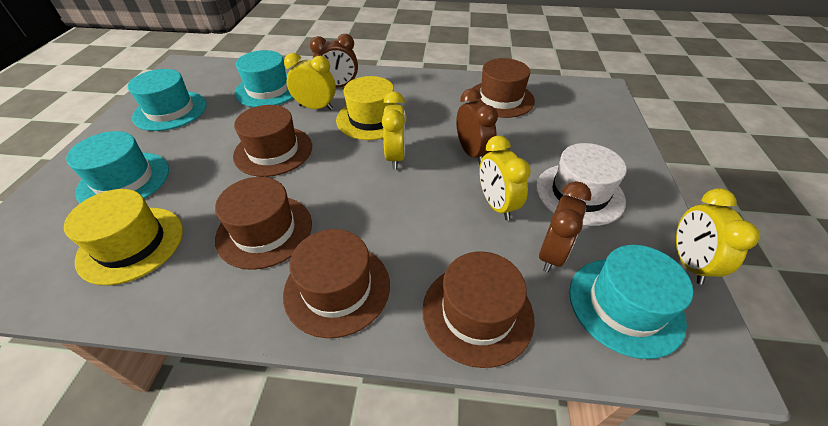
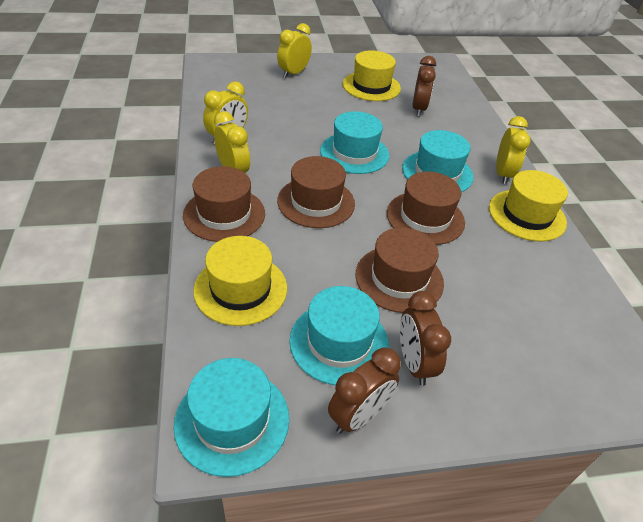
brown hat: 5 -> 4
white hat: 1 -> 0
yellow hat: 2 -> 3

